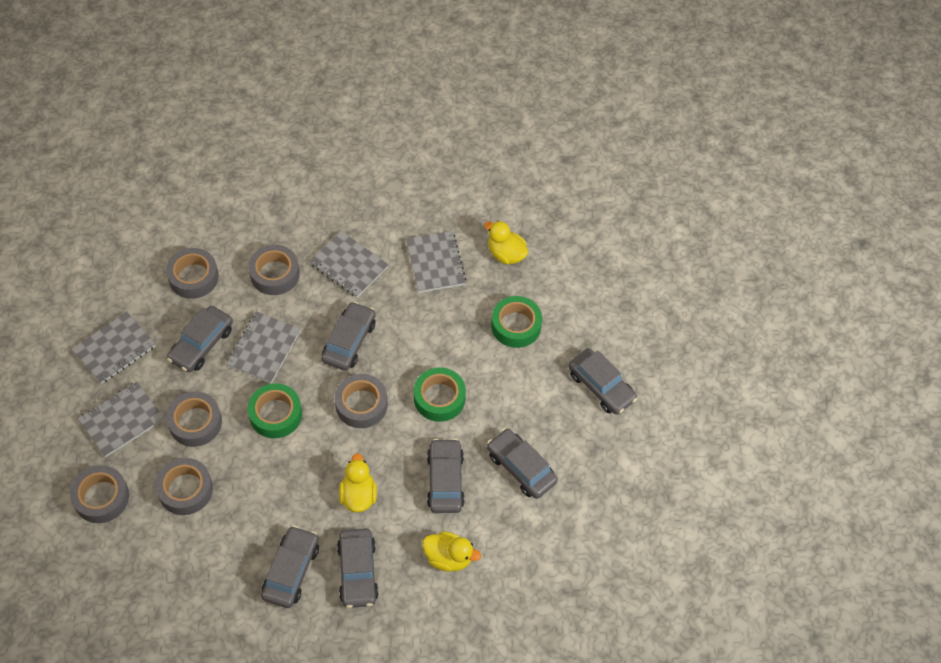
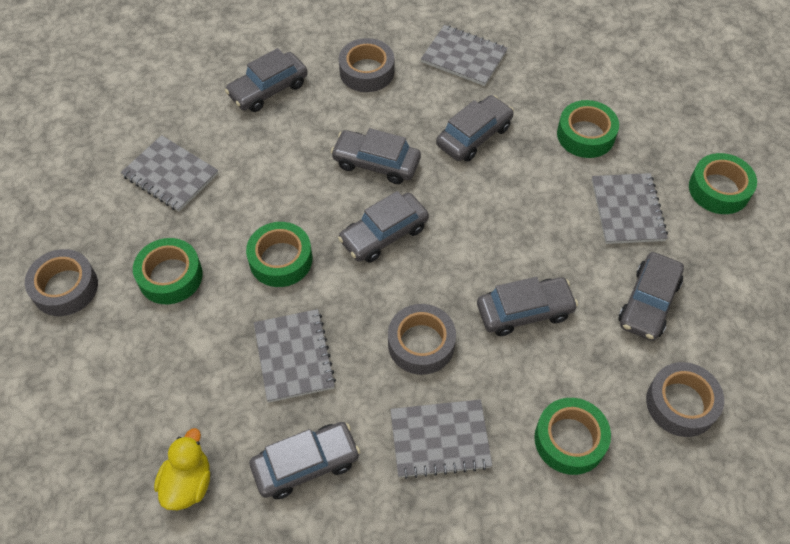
green tape: 3 -> 5
grey tape: 6 -> 4
yellow duck: 3 -> 1

